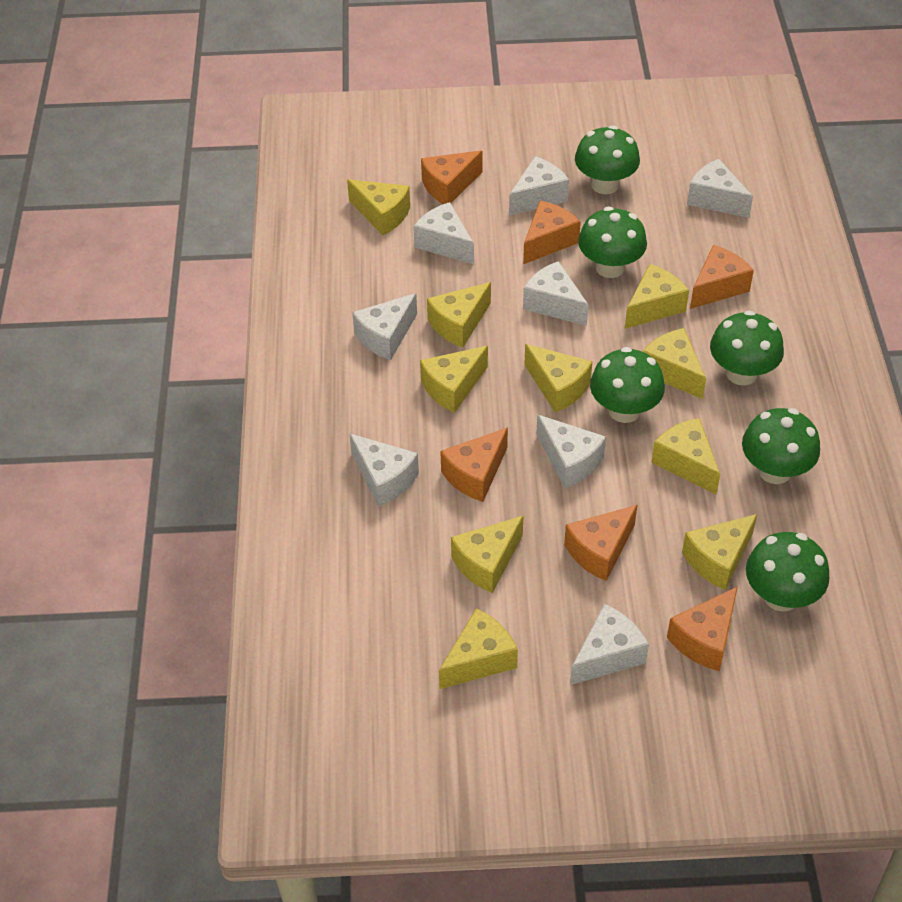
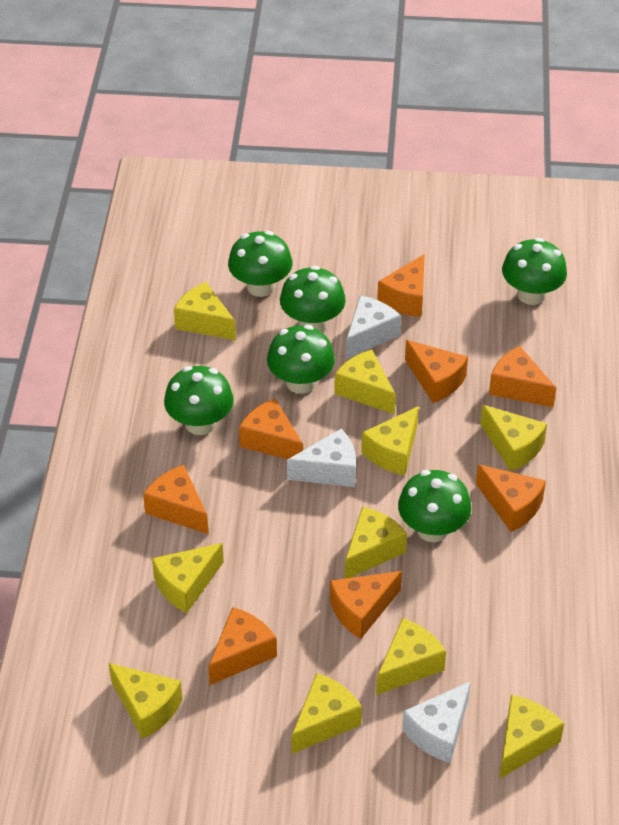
orange cheese: 6 -> 8
white cheese: 8 -> 3

